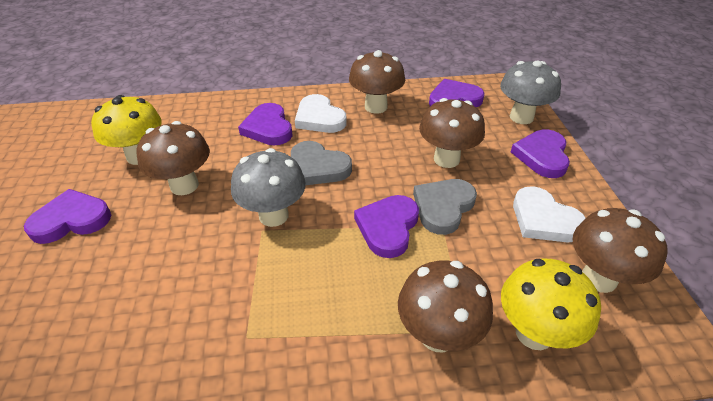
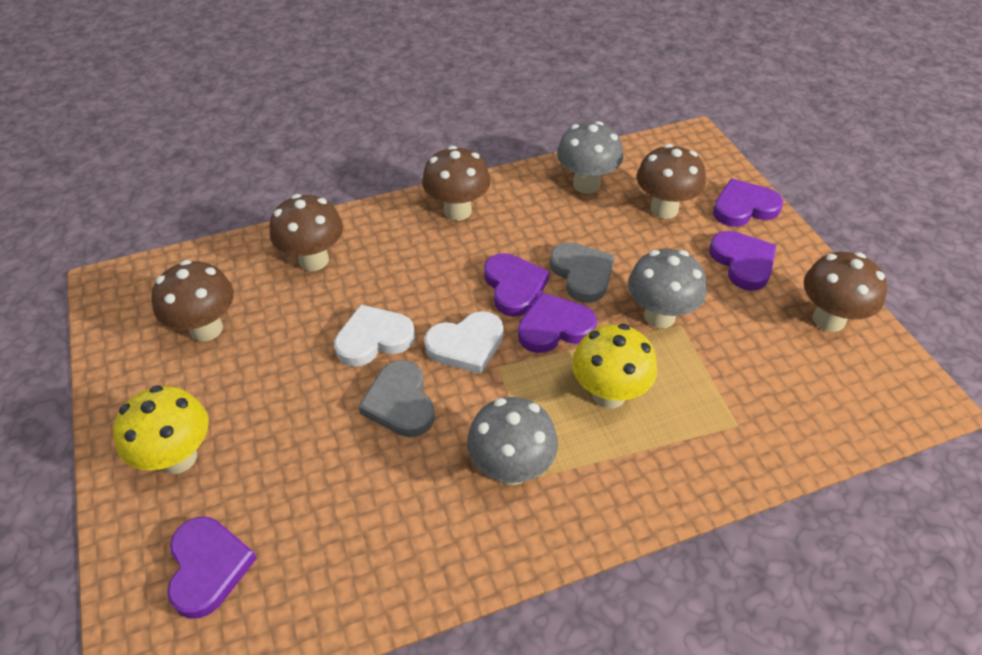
grey mushroom: 2 -> 3

